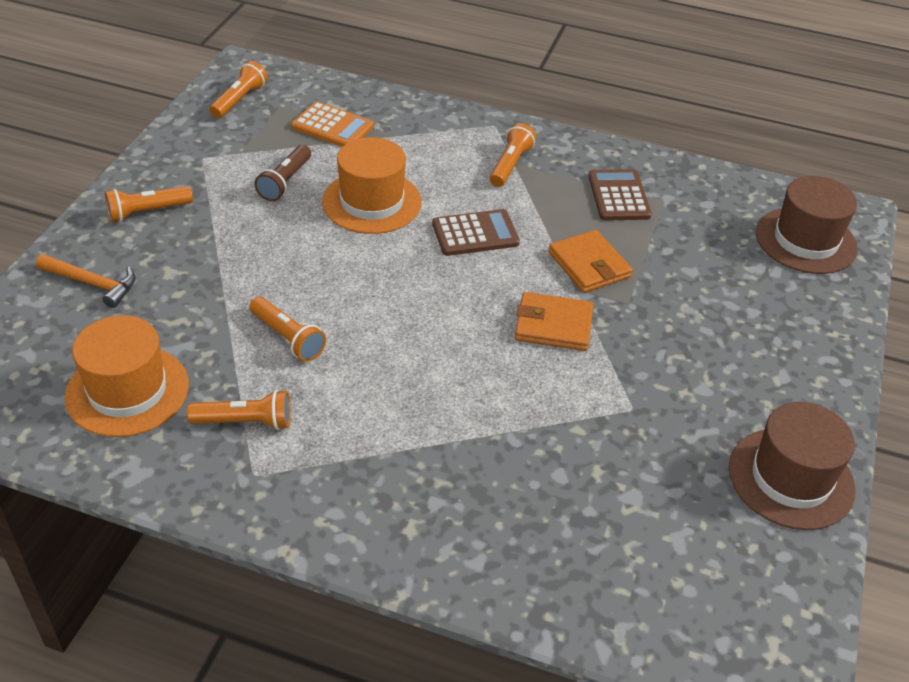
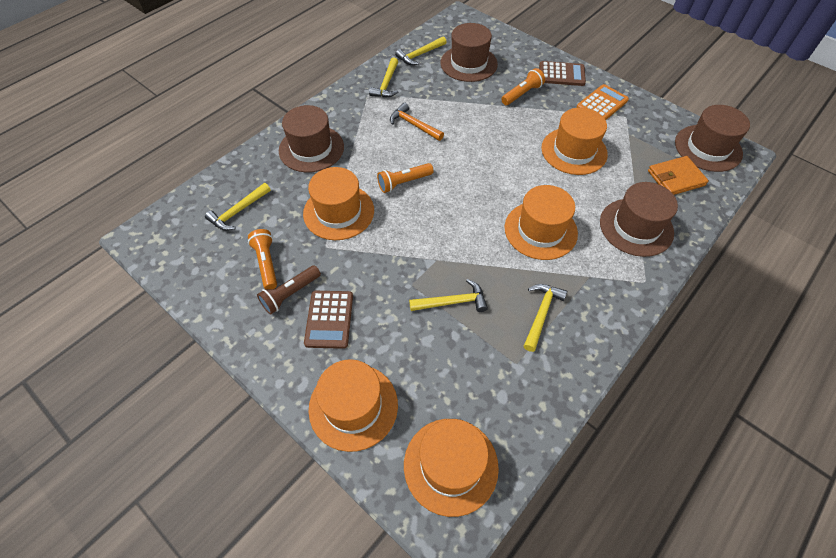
brown hat: 2 -> 4
orange flashlight: 5 -> 3
orange hat: 2 -> 5
orange wallet: 2 -> 1
yellow hammer: 0 -> 5

